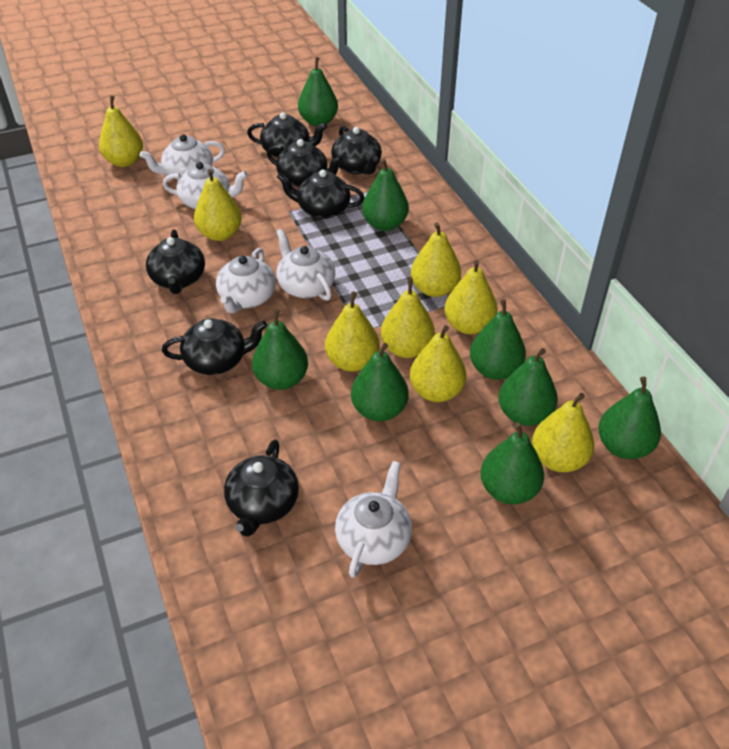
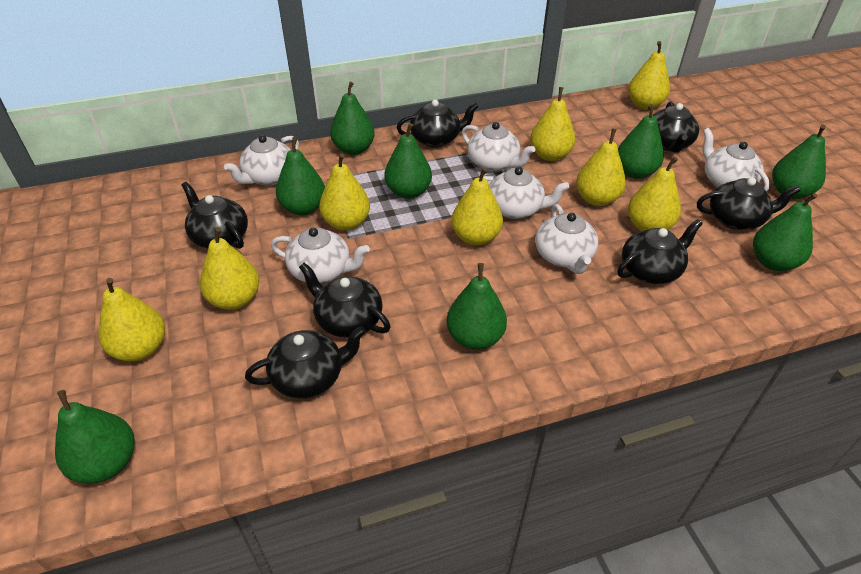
white teapot: 5 -> 6

